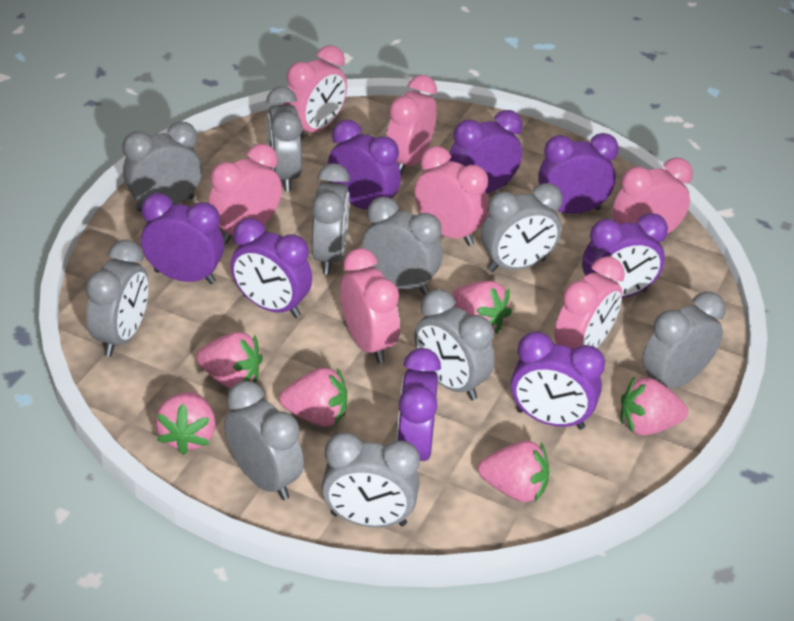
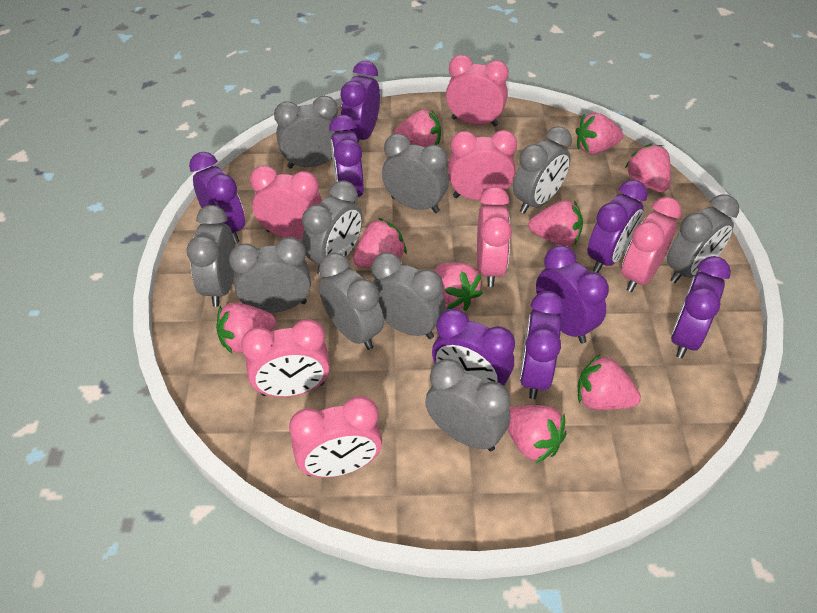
pink strawberry: 6 -> 9

